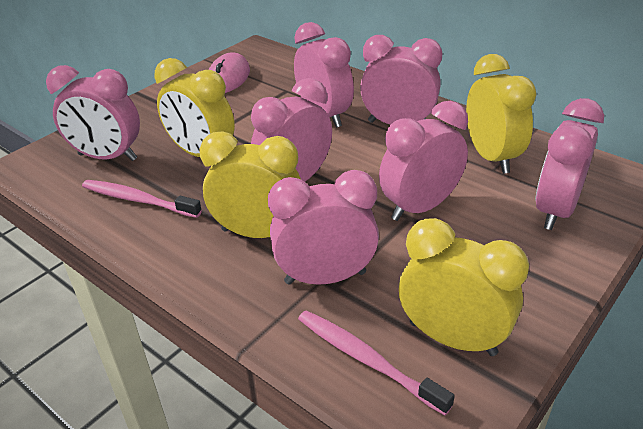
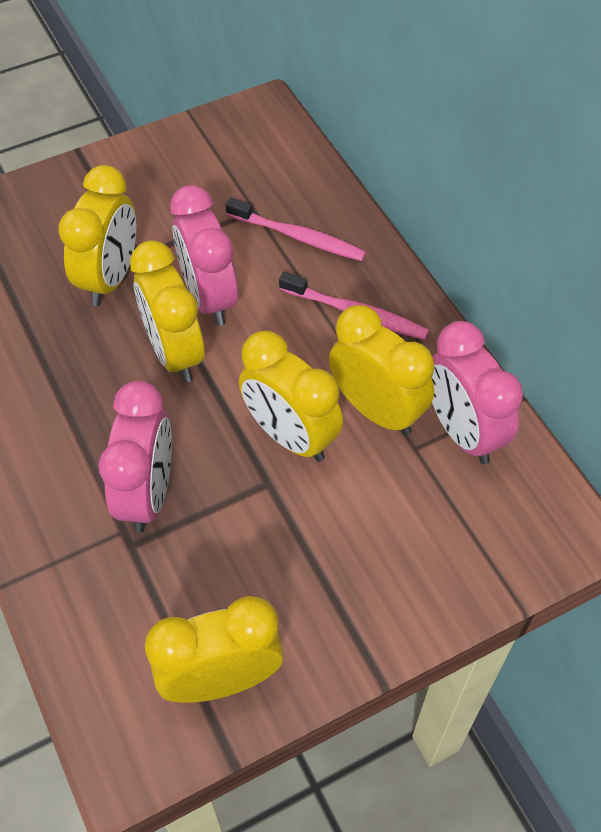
pink clock: 7 -> 3
pink mouse: 1 -> 0
yellow clock: 4 -> 5

